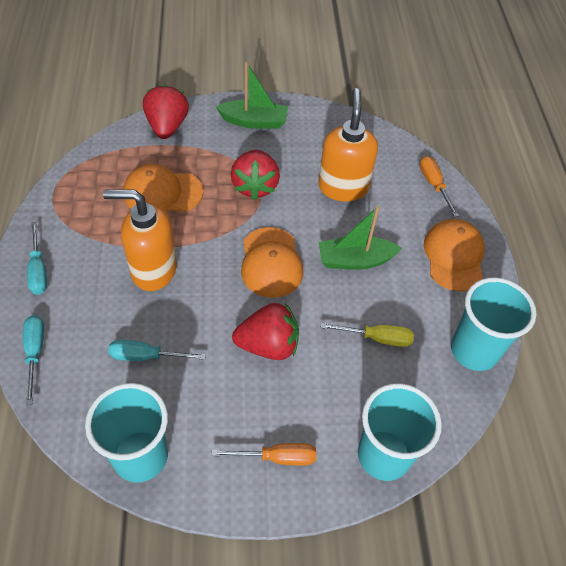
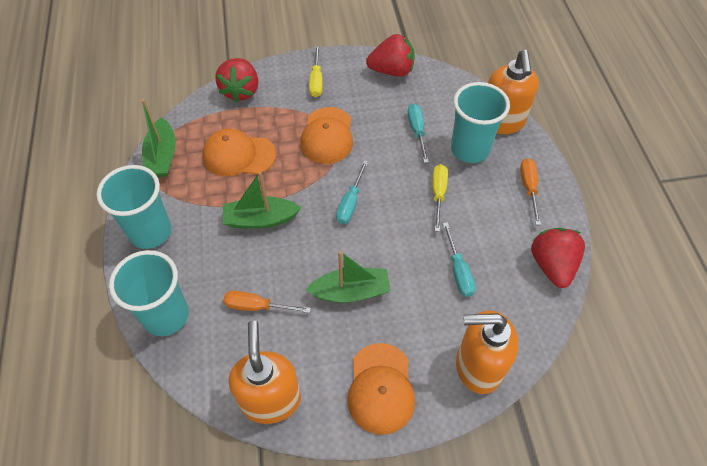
green boat: 2 -> 3
orange soap dispenser: 2 -> 3
yellow screwdriver: 1 -> 2

